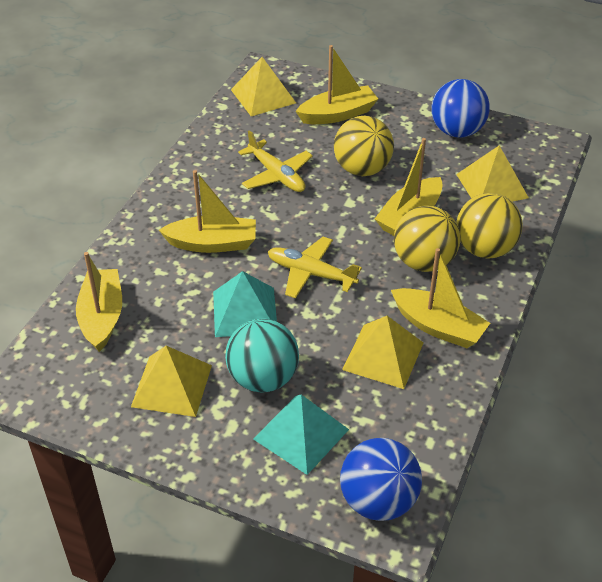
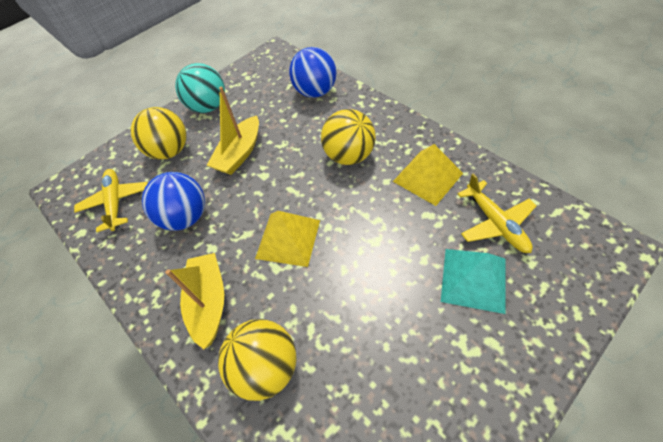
turquoise pyramid: 2 -> 1
yellow boat: 5 -> 2
yellow pyramid: 4 -> 2

